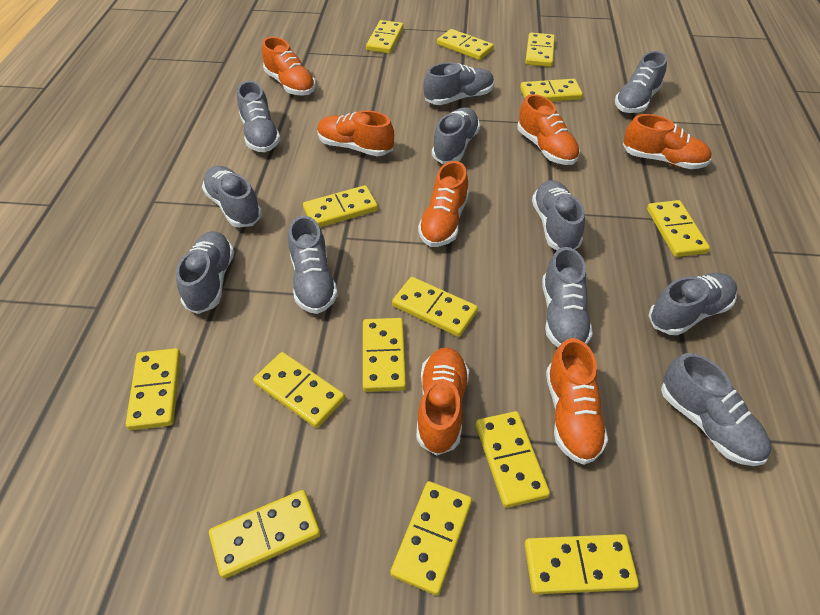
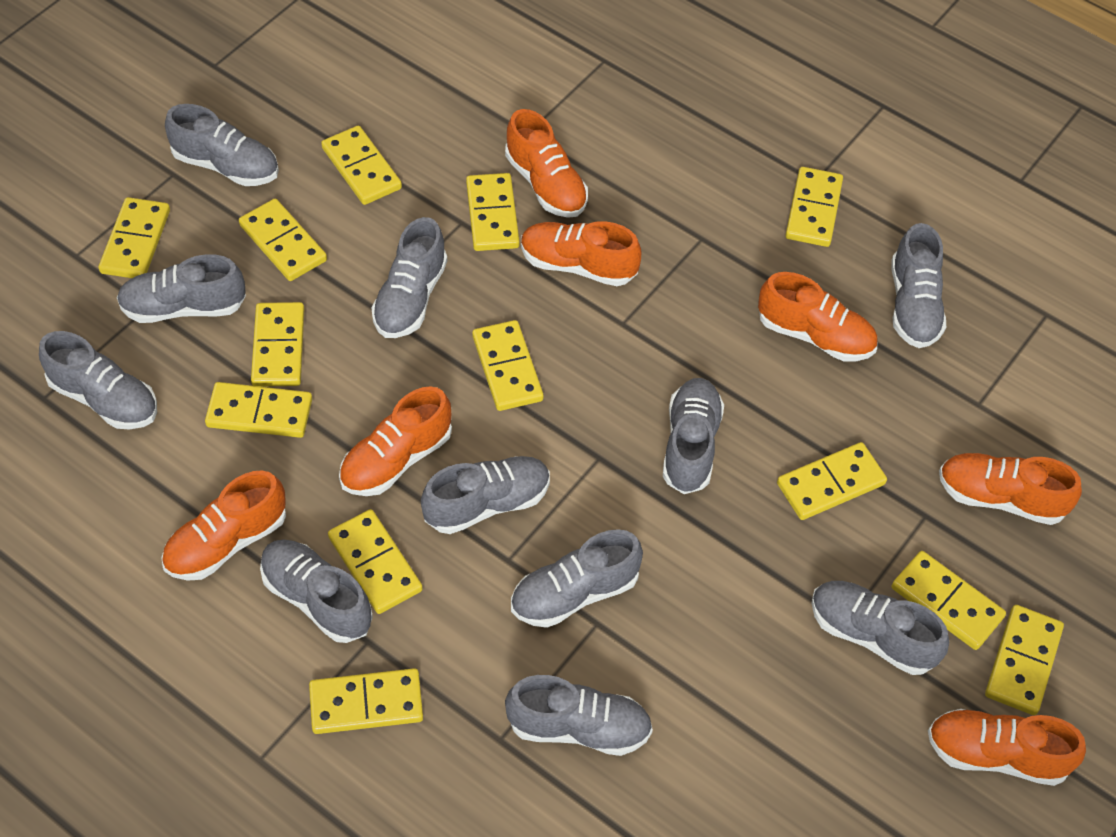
yellow domino: 14 -> 13

